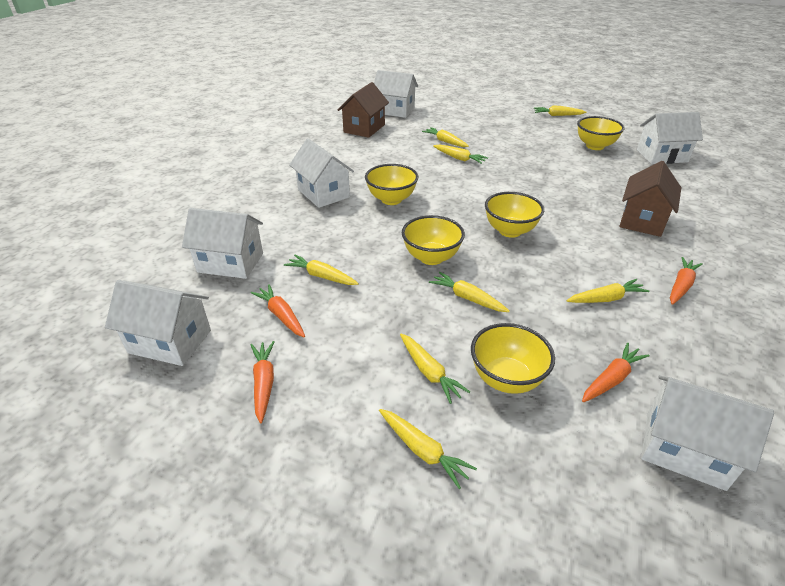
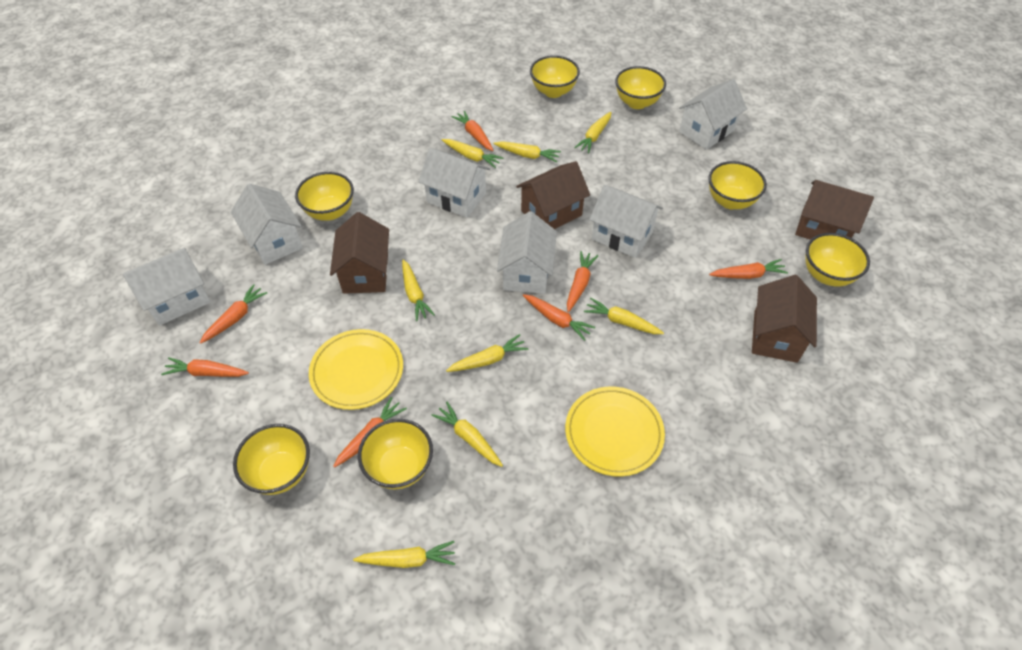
brown house: 2 -> 4
orange carrot: 4 -> 7
yellow bowl: 5 -> 7
yellow plate: 0 -> 2

